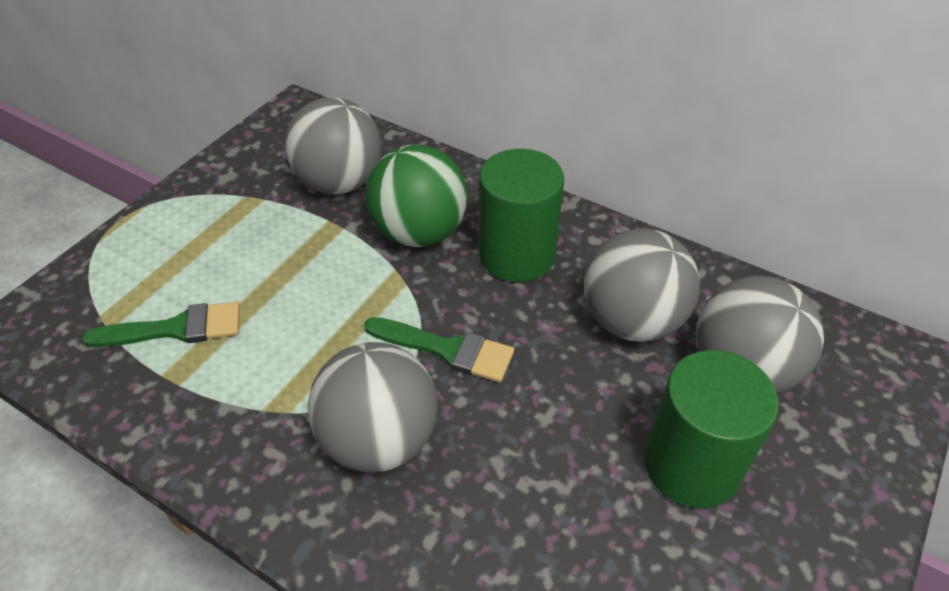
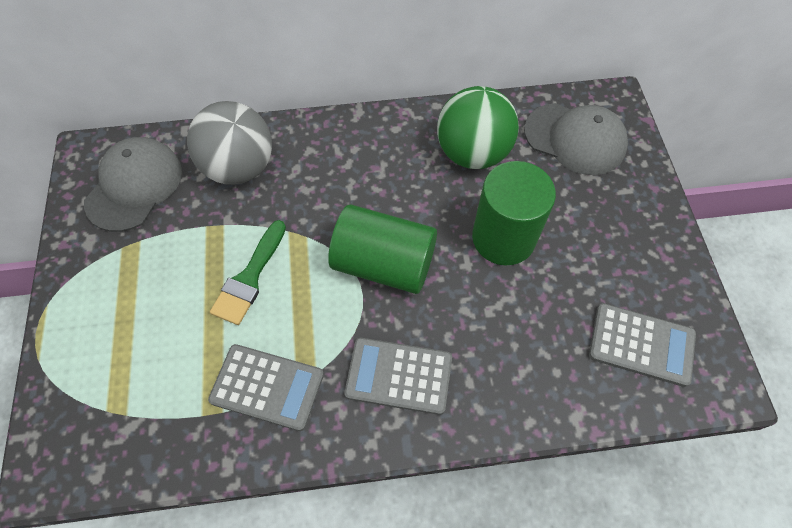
green brush: 2 -> 1
grey ball: 4 -> 1
grey calculator: 0 -> 3
grey cap: 0 -> 2

